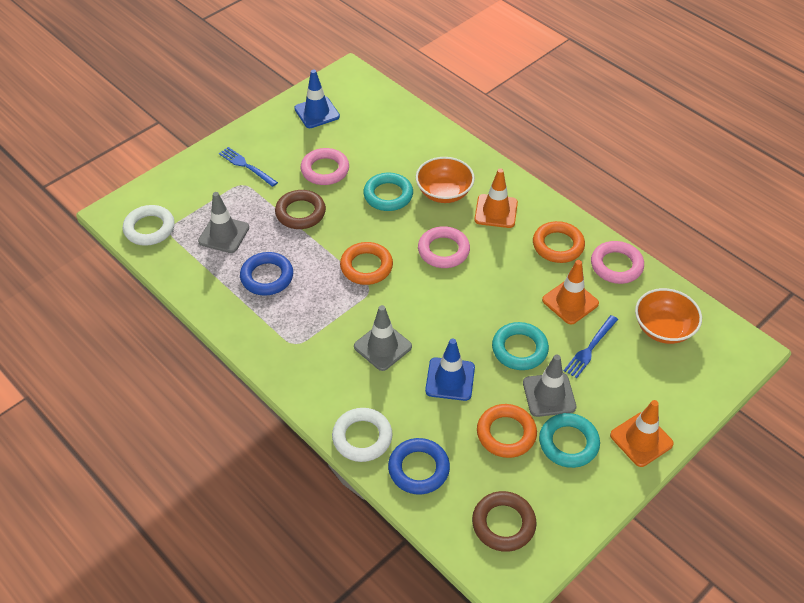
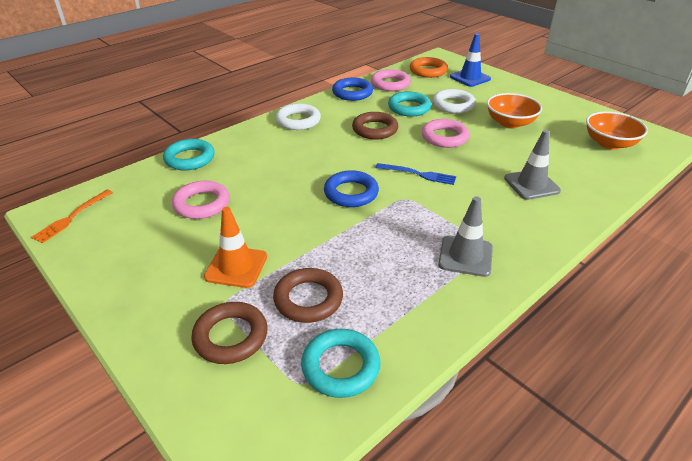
blue fork: 2 -> 1
blue traffic cone: 2 -> 1
brown ring: 2 -> 3
grey traffic cone: 3 -> 2
orange fork: 0 -> 1
orange ring: 3 -> 1
orange traffic cone: 3 -> 1

